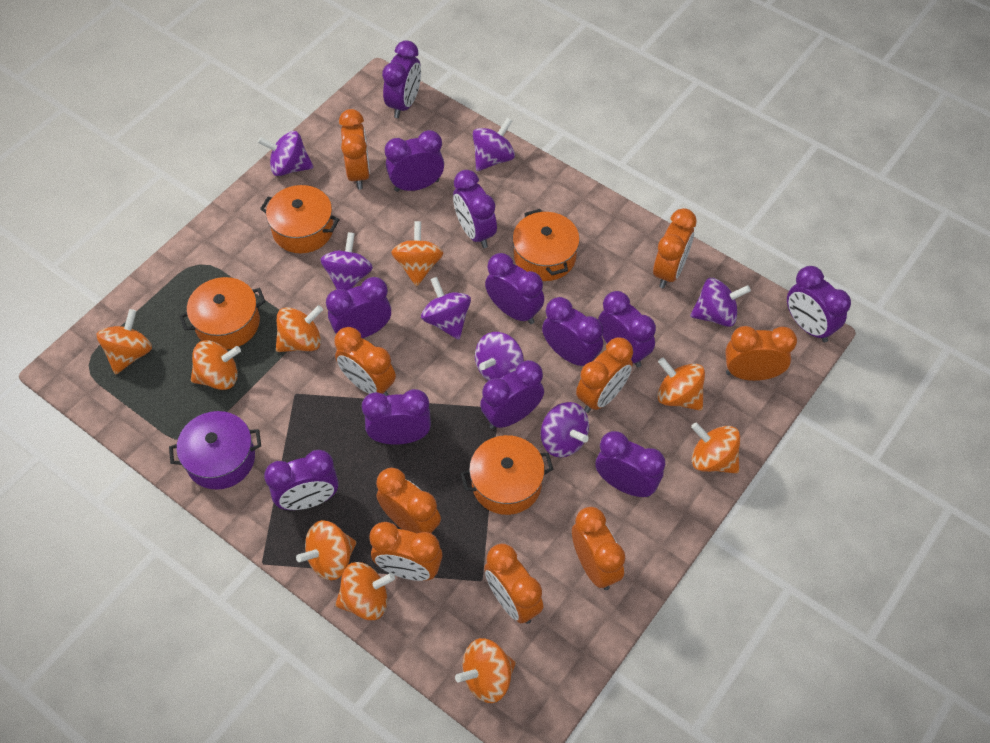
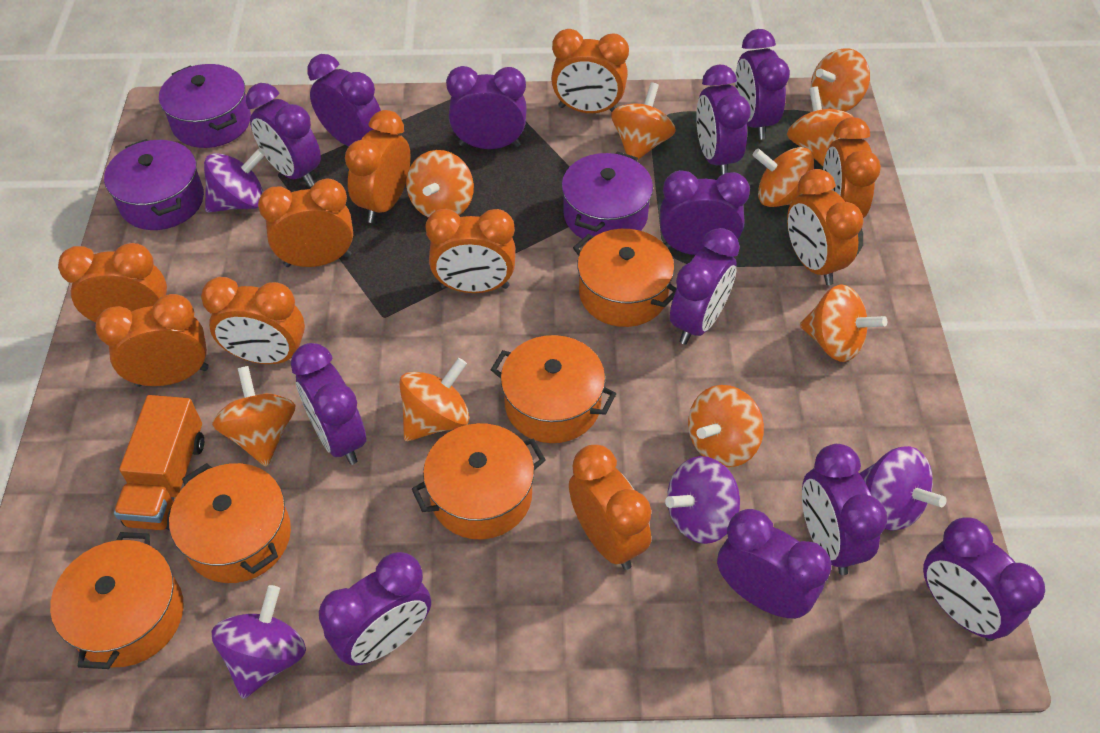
orange clock: 9 -> 10
orange pot: 4 -> 5
orange truck: 0 -> 1
purple pot: 1 -> 3
purple spinning top: 7 -> 4

